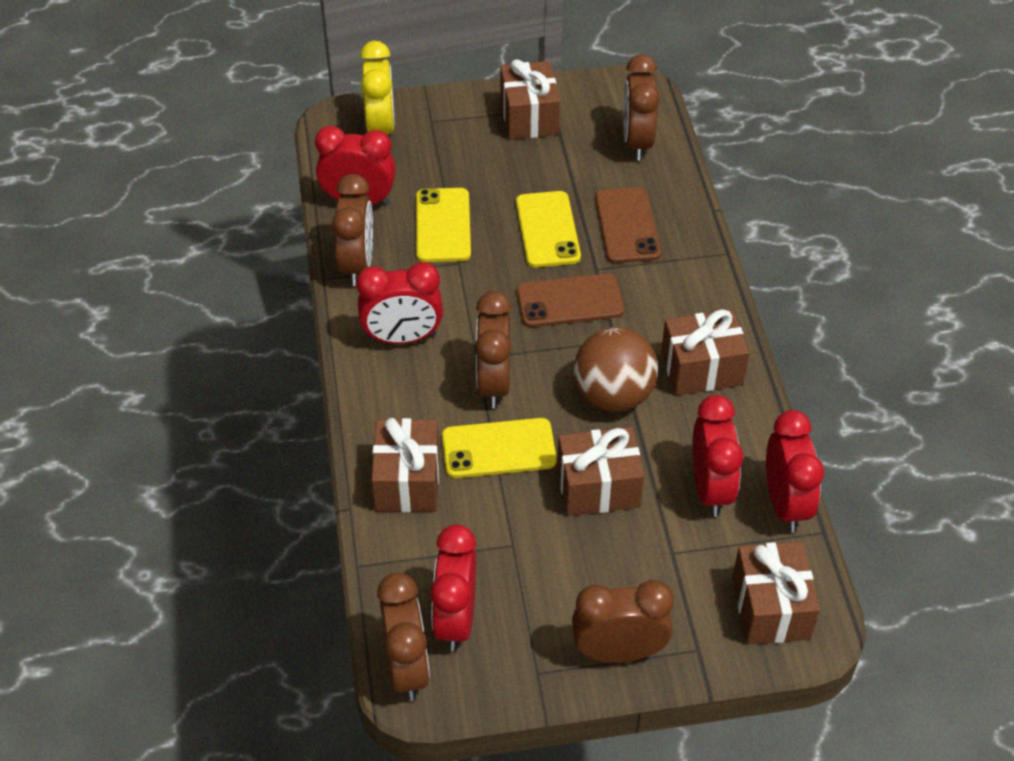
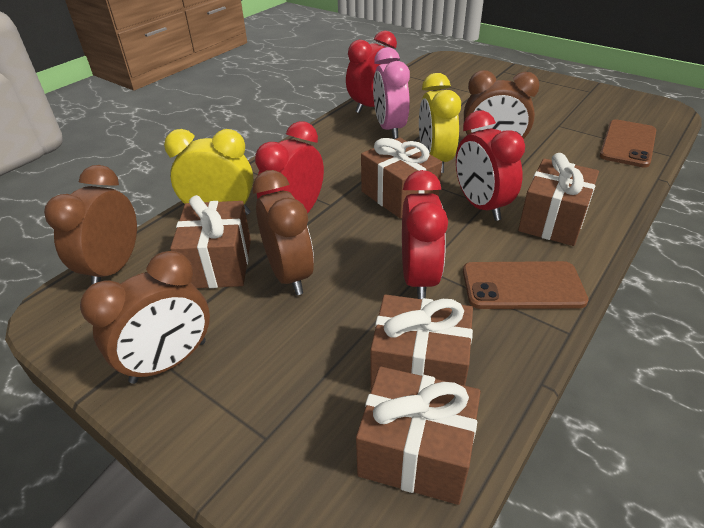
brown ball: 1 -> 0
brown clock: 5 -> 4
pink clock: 0 -> 1
red clock: 5 -> 4
yellow clock: 1 -> 2
yellow phone: 3 -> 0

